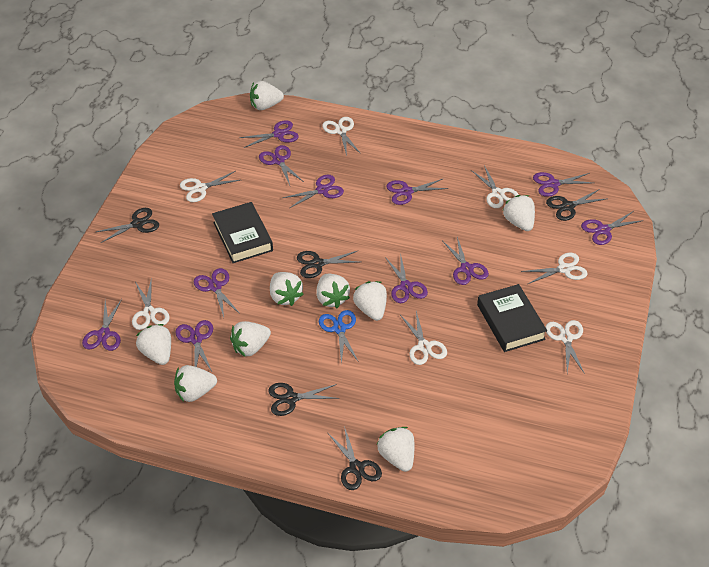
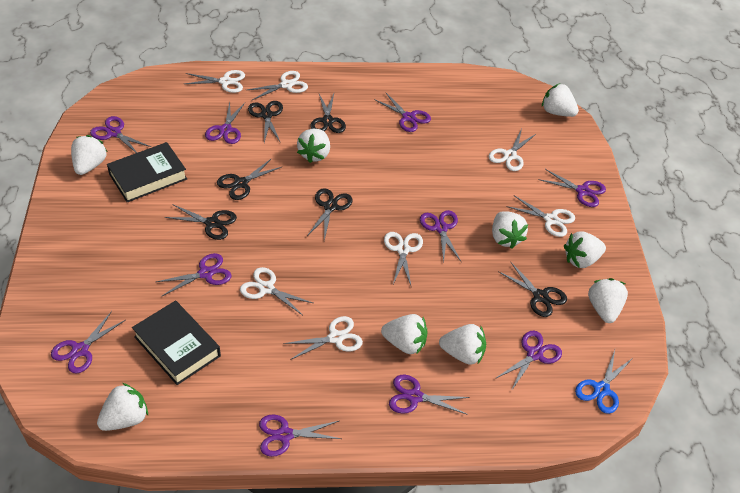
black scissors: 5 -> 6
purple scissors: 11 -> 10

